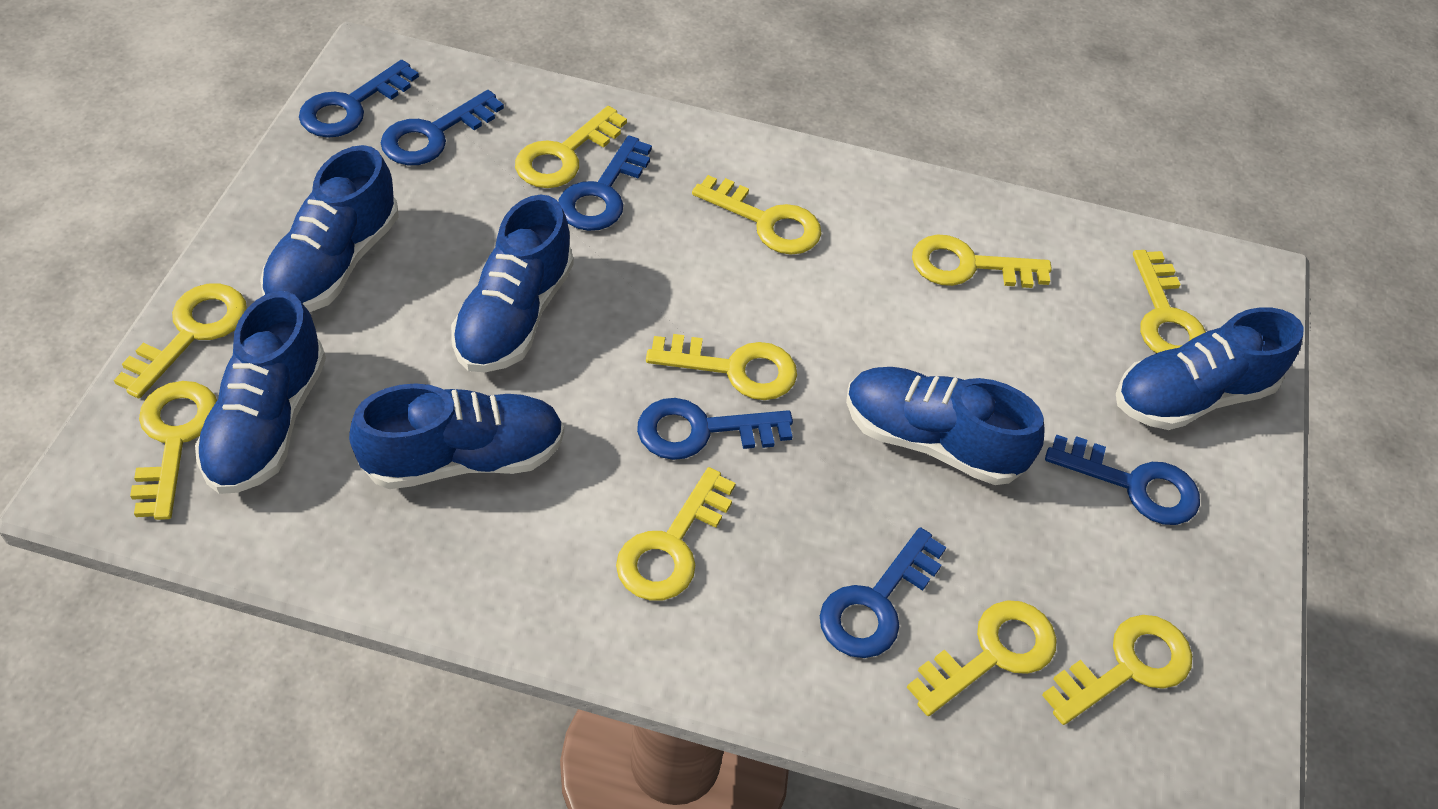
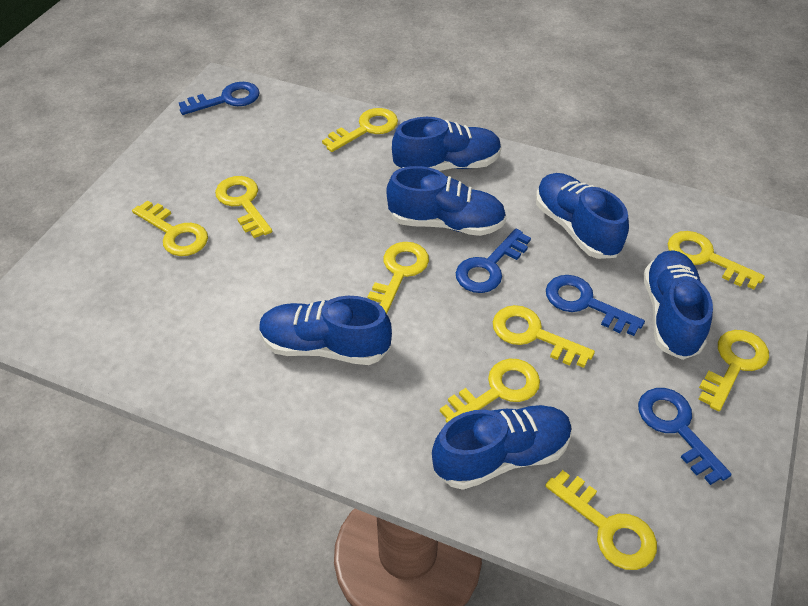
blue key: 6 -> 4
yellow key: 10 -> 9

